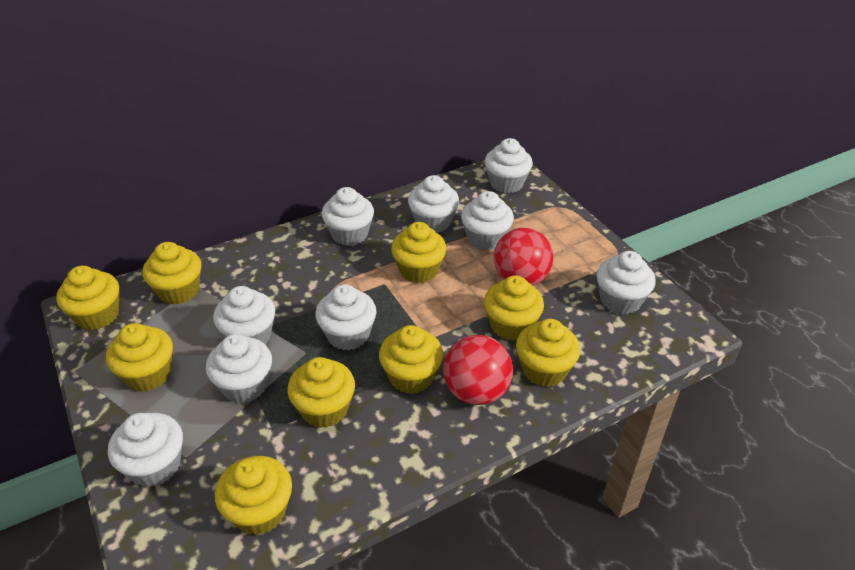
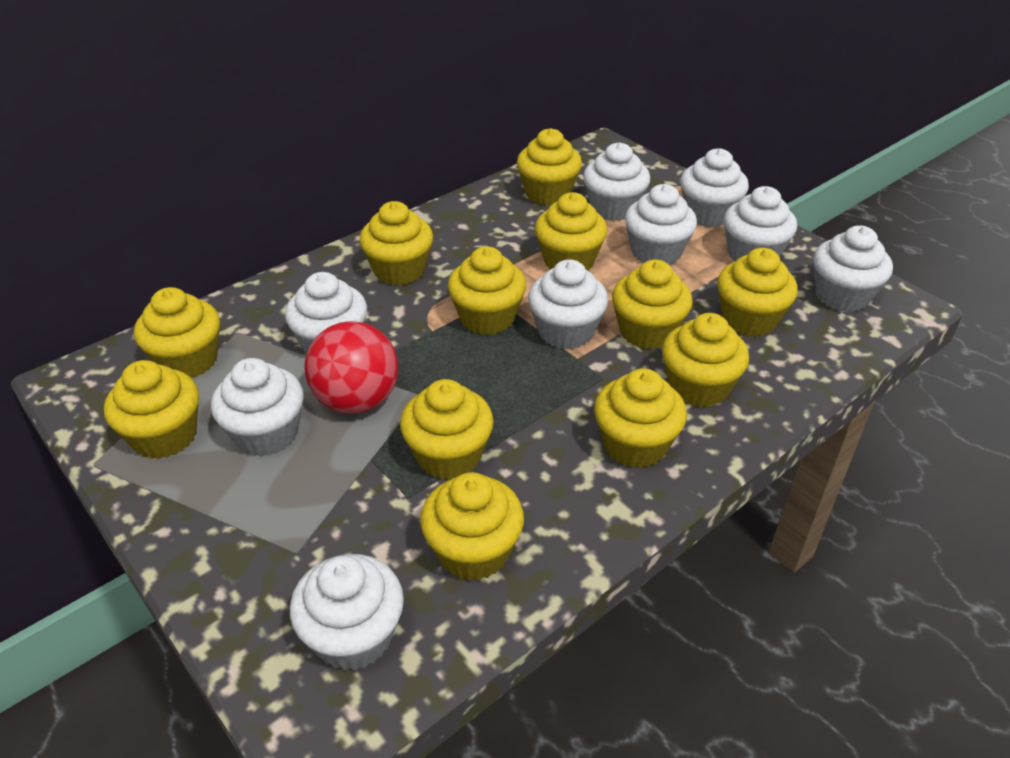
red ball: 2 -> 1
yellow cupcake: 9 -> 12

